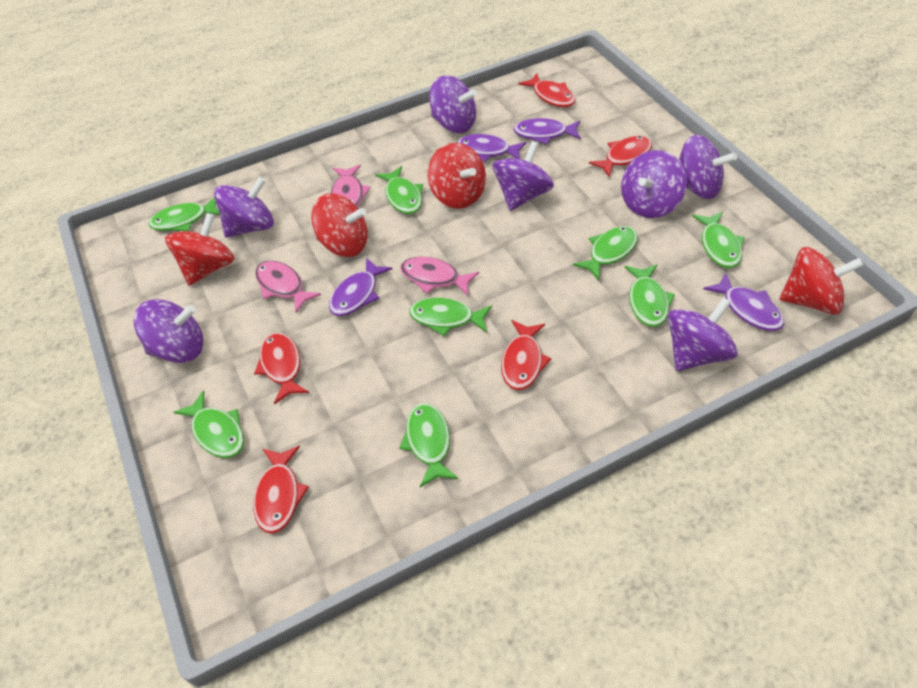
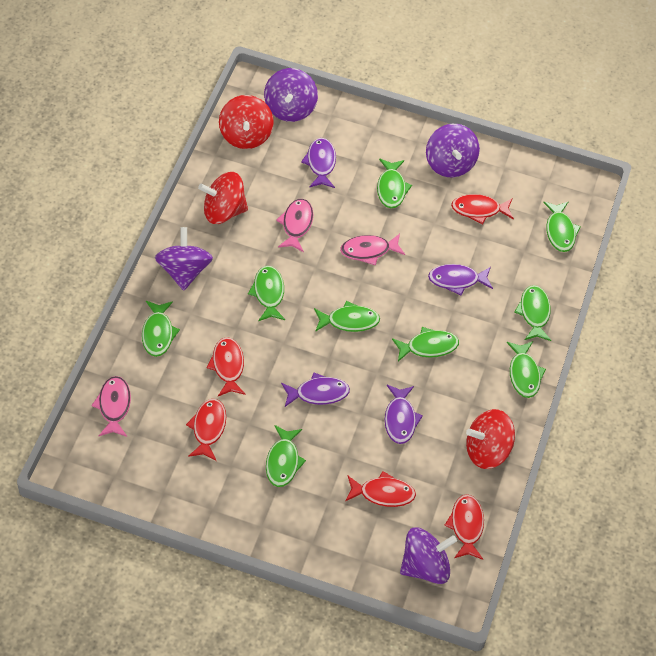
green fish: 8 -> 9
purple spinning top: 7 -> 4
red spinning top: 4 -> 3

